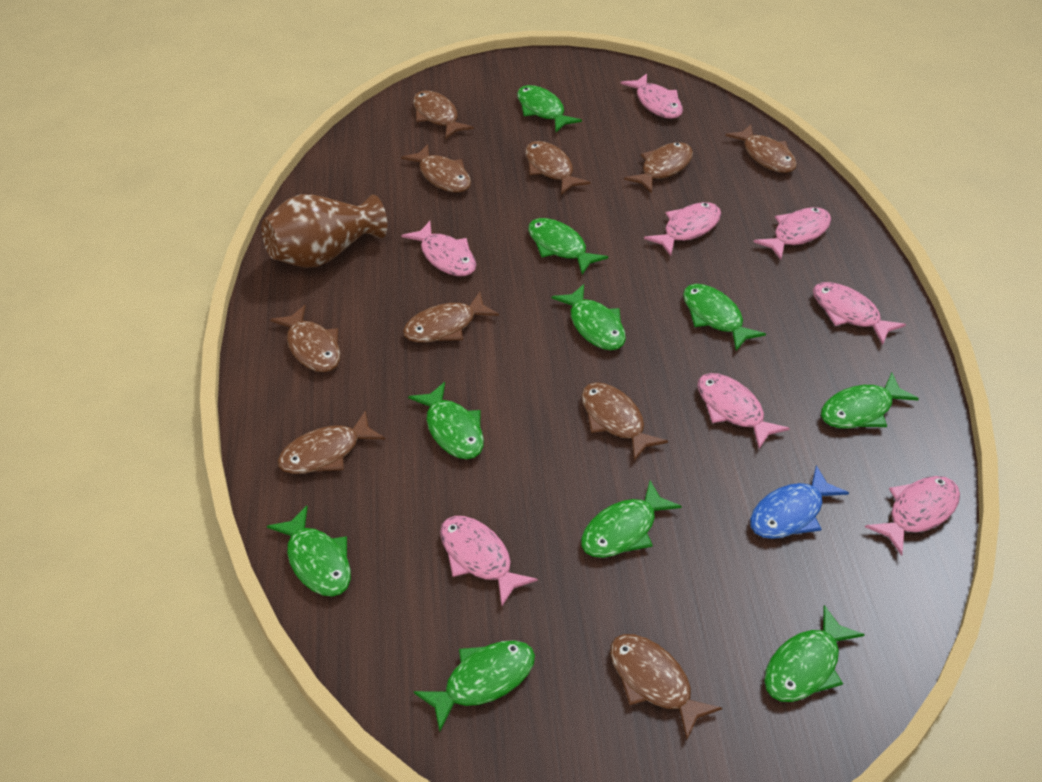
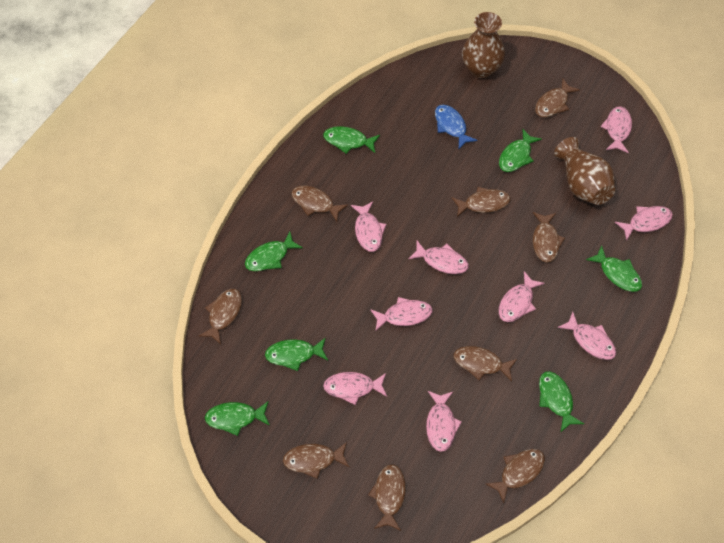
brown fish: 10 -> 9
brown vase: 1 -> 2
green fish: 10 -> 7
pink fish: 8 -> 9

